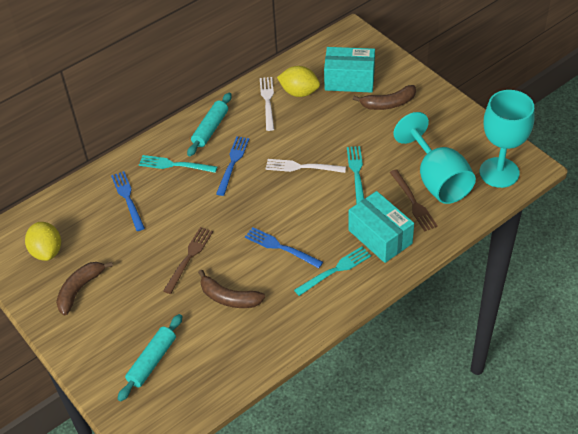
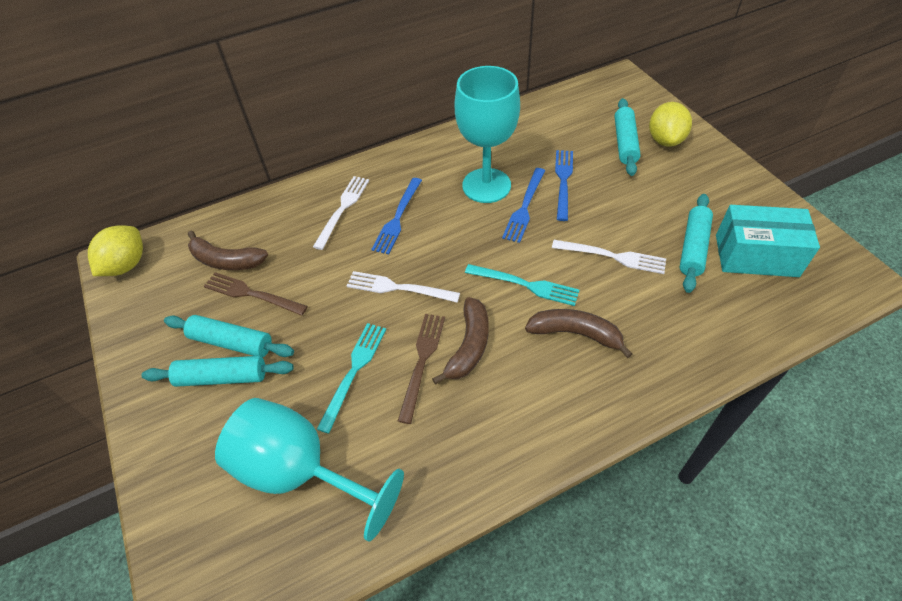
turquoise box: 2 -> 1
turquoise fork: 3 -> 2
turquoise rolling pin: 2 -> 4
white fork: 2 -> 3

